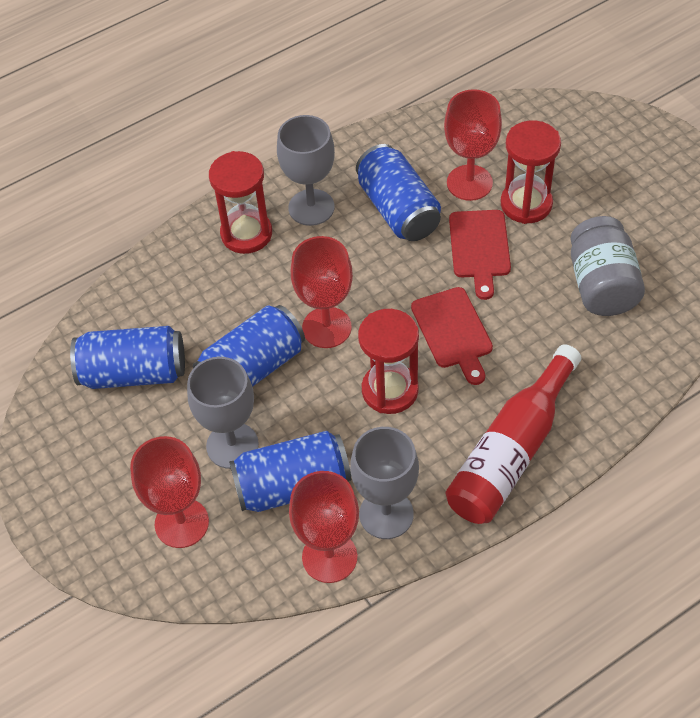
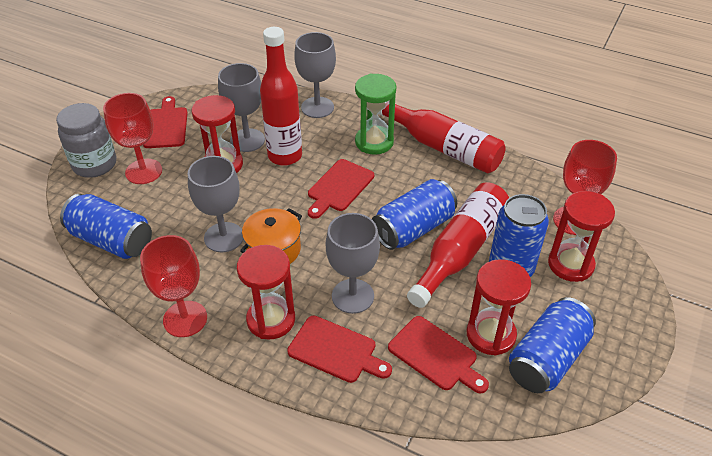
green hourglass: 0 -> 1
grey goblet: 3 -> 4
orange pot: 0 -> 1
red bottle: 1 -> 3
red cutting board: 2 -> 4
red goblet: 4 -> 3
red hourglass: 3 -> 4

